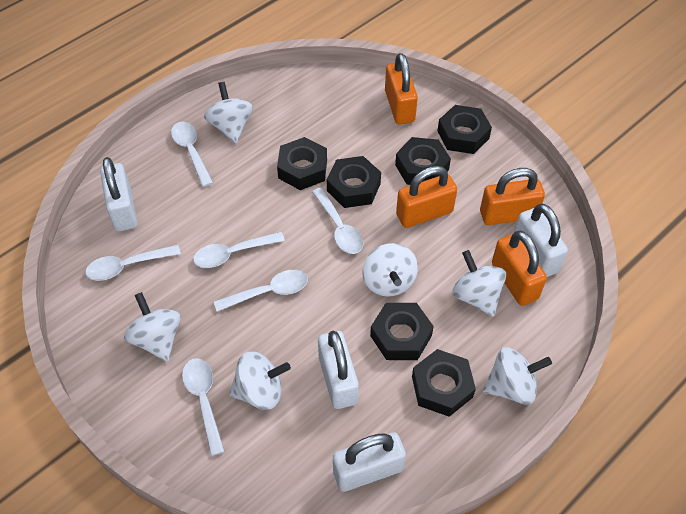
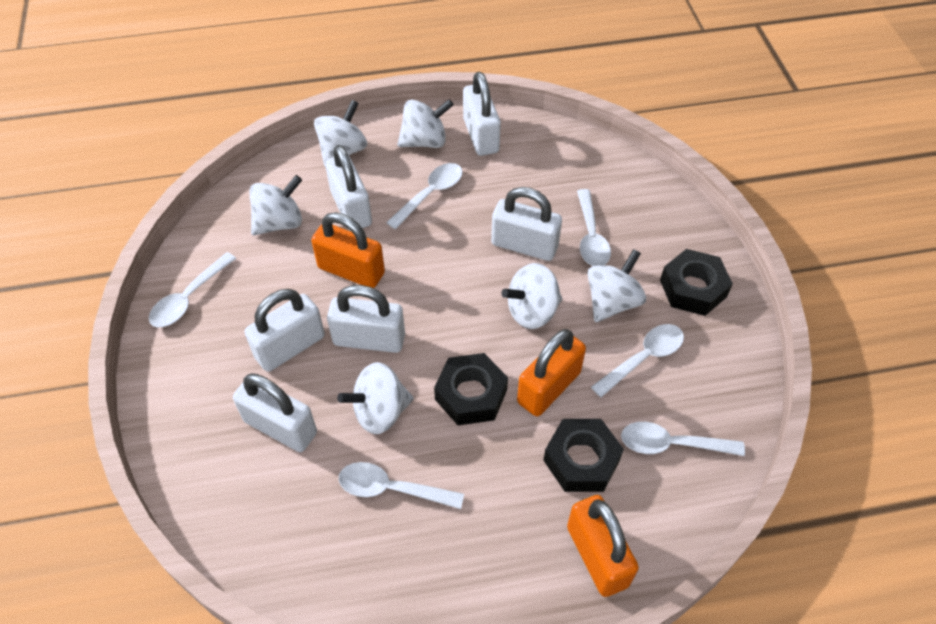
black nut: 6 -> 3
orange padlock: 4 -> 3
white padlock: 4 -> 6

